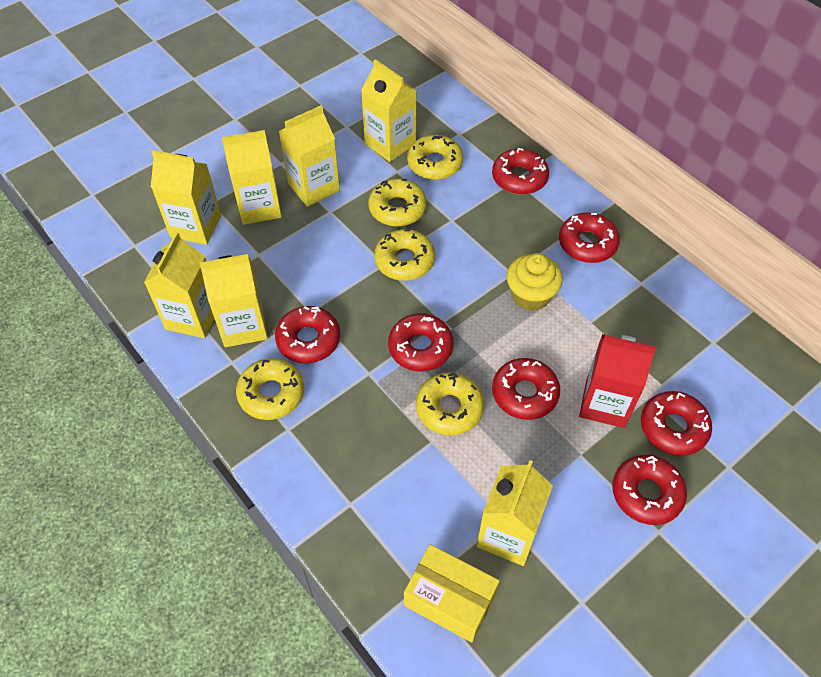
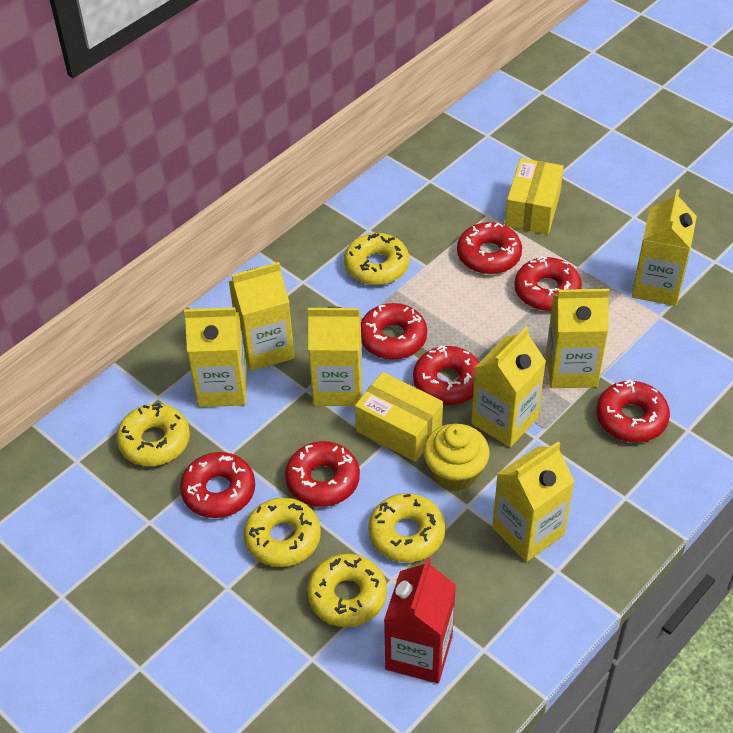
yellow box: 1 -> 2

